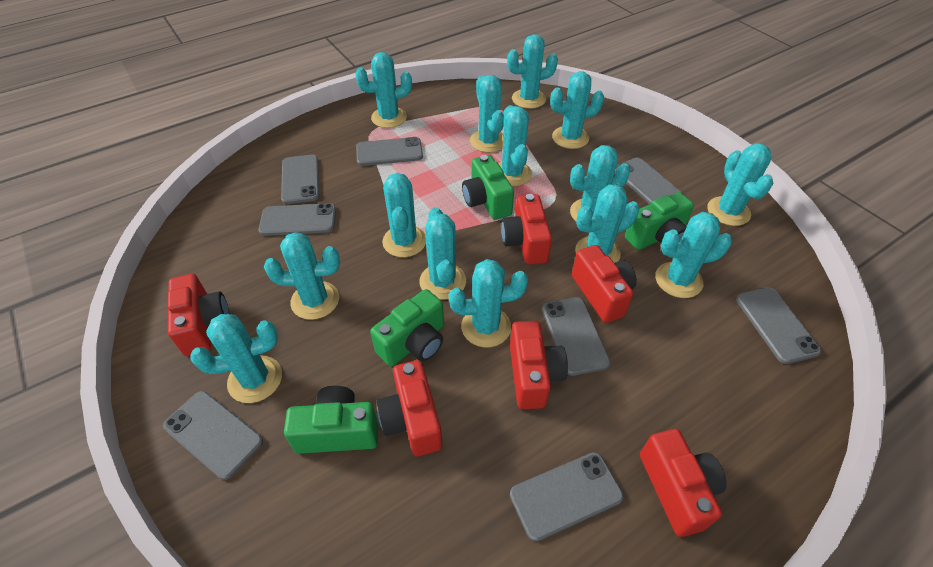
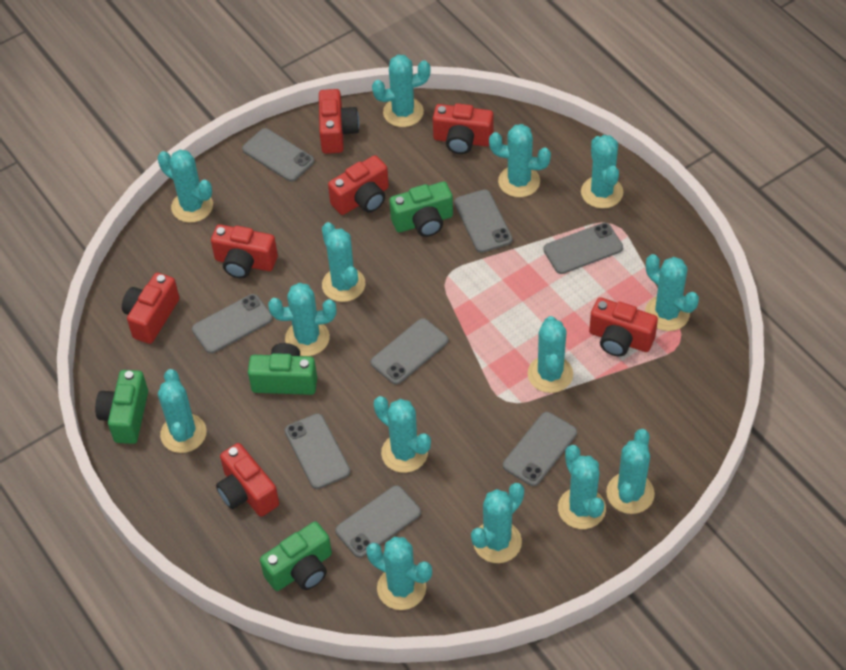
red camera: 6 -> 7

